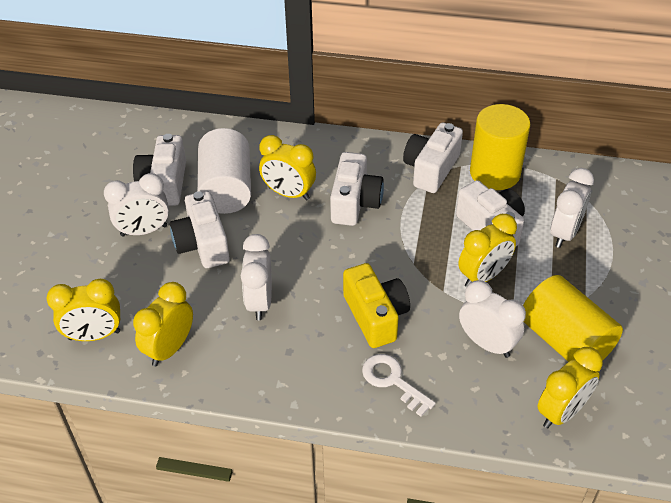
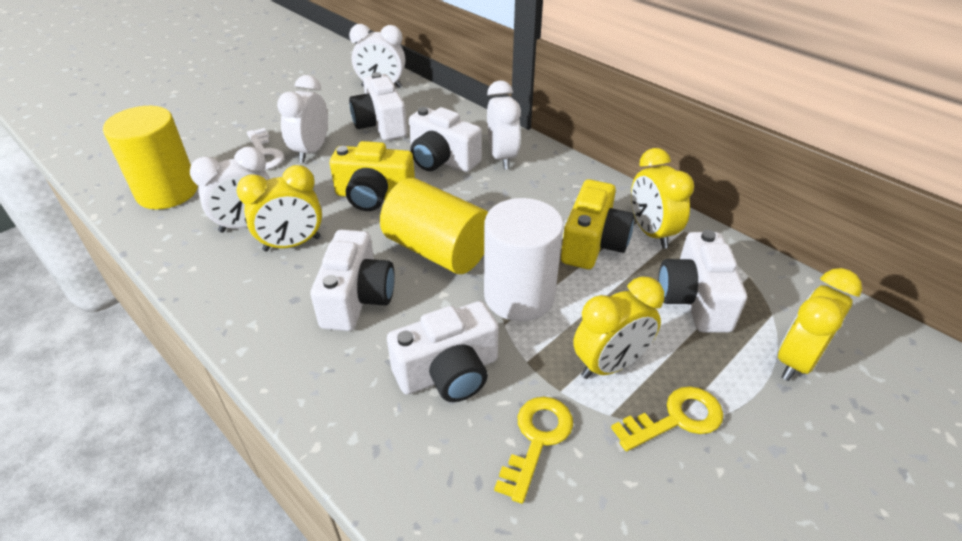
yellow camera: 1 -> 2
yellow clock: 5 -> 4
yellow key: 0 -> 2

